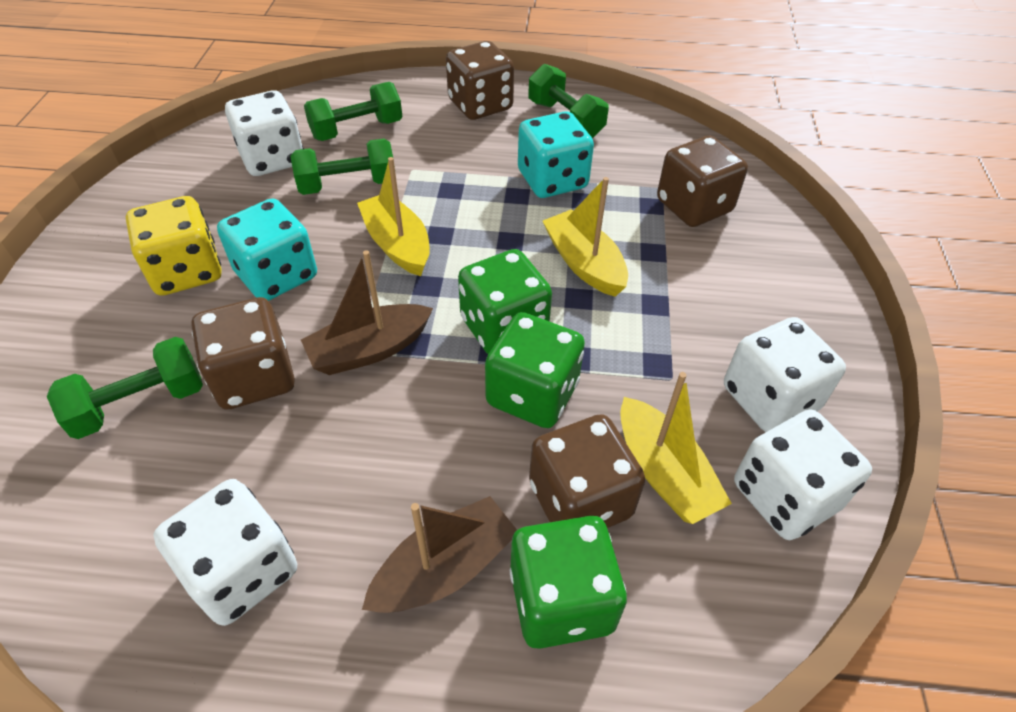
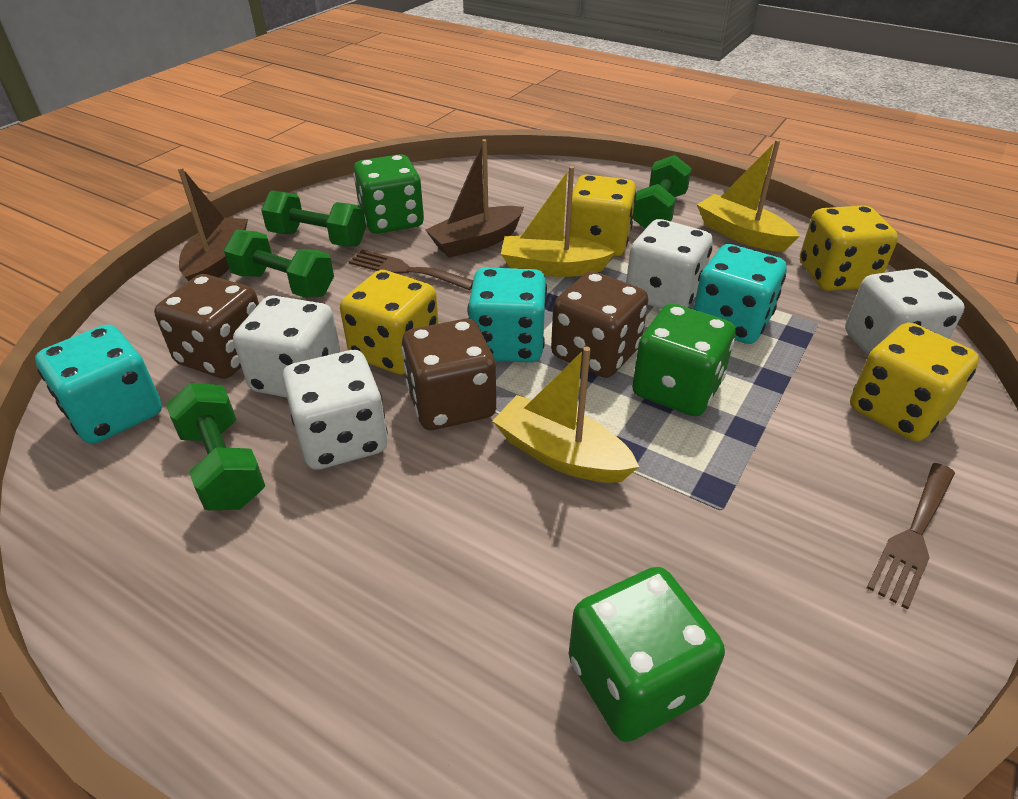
brown dice: 4 -> 3
brown fork: 0 -> 2
turquoise dice: 2 -> 3
yellow dice: 1 -> 4

